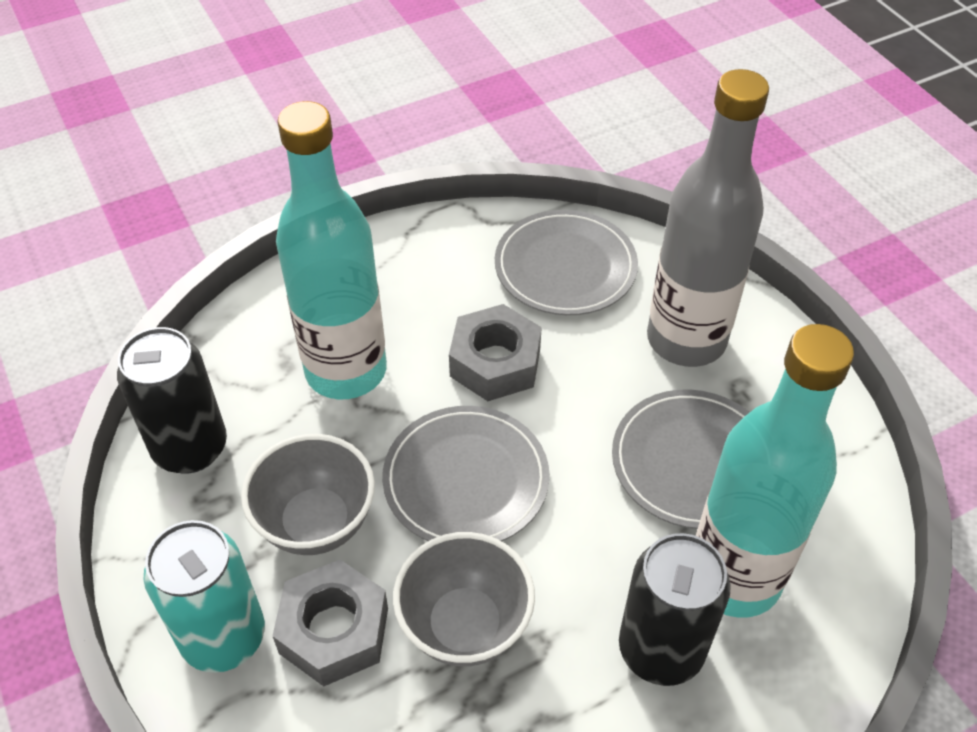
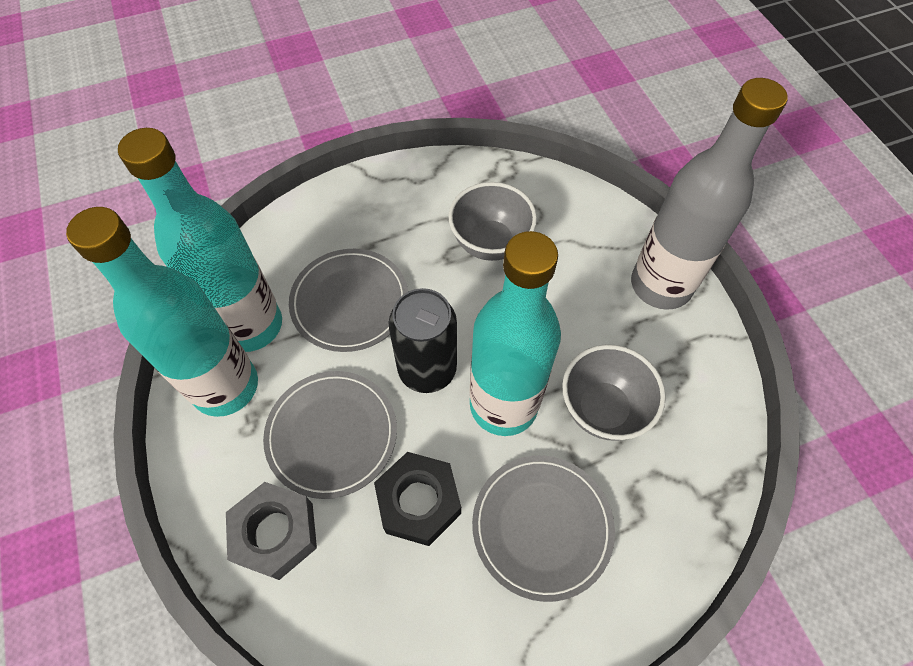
black can: 2 -> 1
black nut: 0 -> 1
grey nut: 2 -> 1
turquoise bottle: 2 -> 3
turquoise can: 1 -> 0

